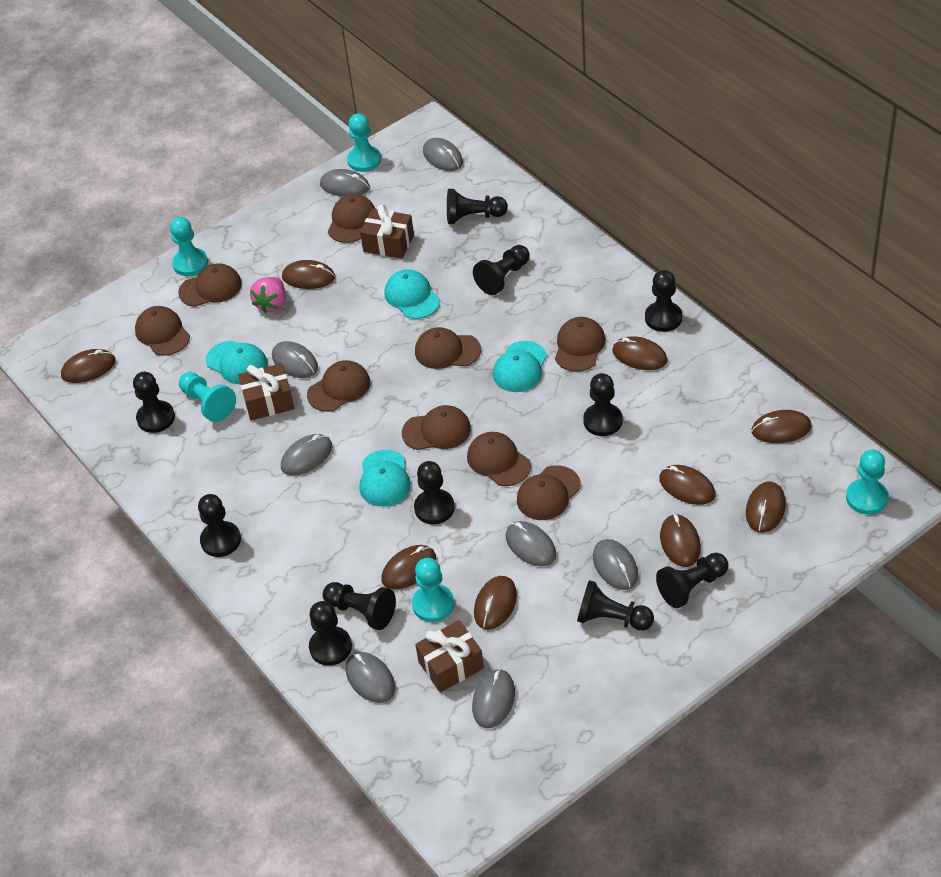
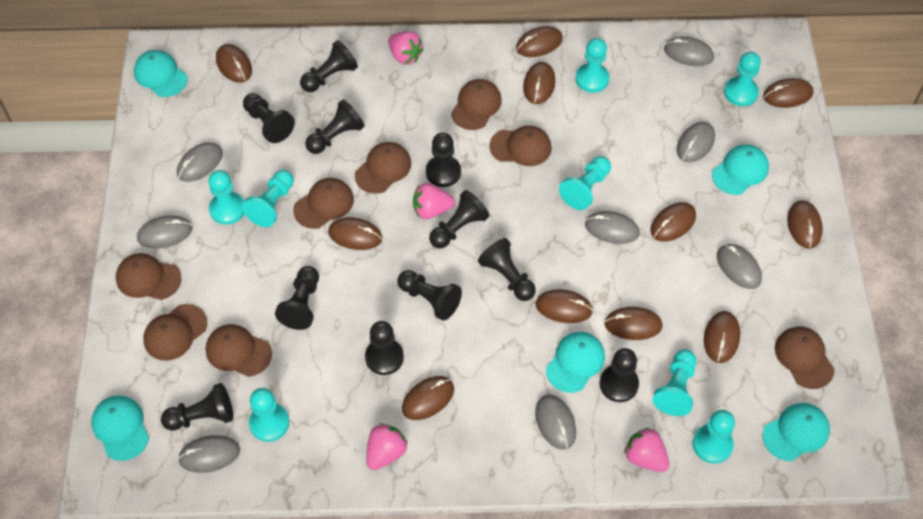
brown cap: 9 -> 8
brown gift: 3 -> 0
brown mouse: 9 -> 11
pink strawberry: 1 -> 4
turquoise cap: 4 -> 5
turquoise pawn: 5 -> 8

